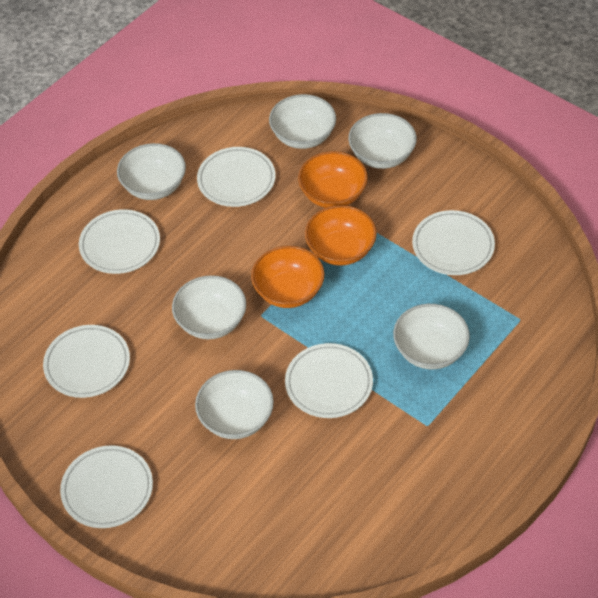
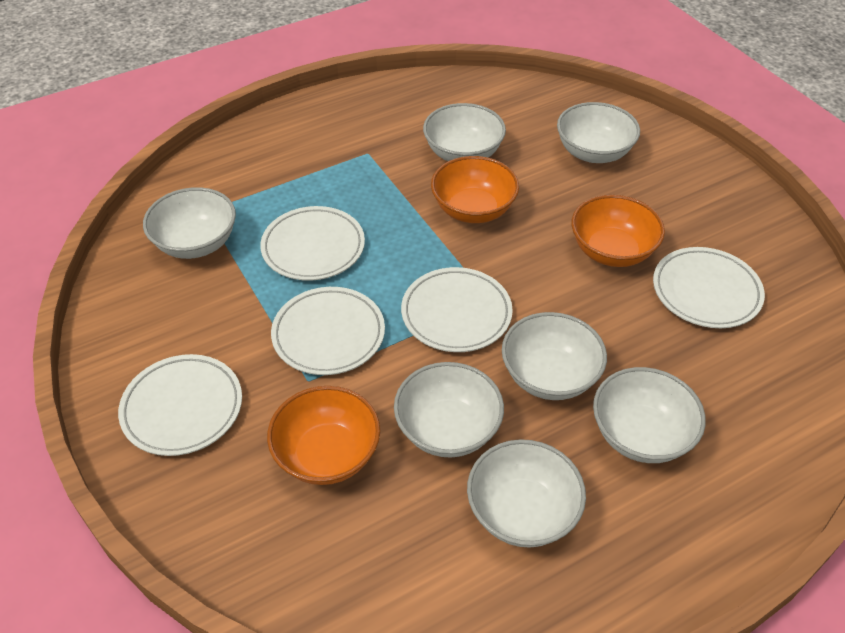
white bowl: 6 -> 7
white plate: 6 -> 5

